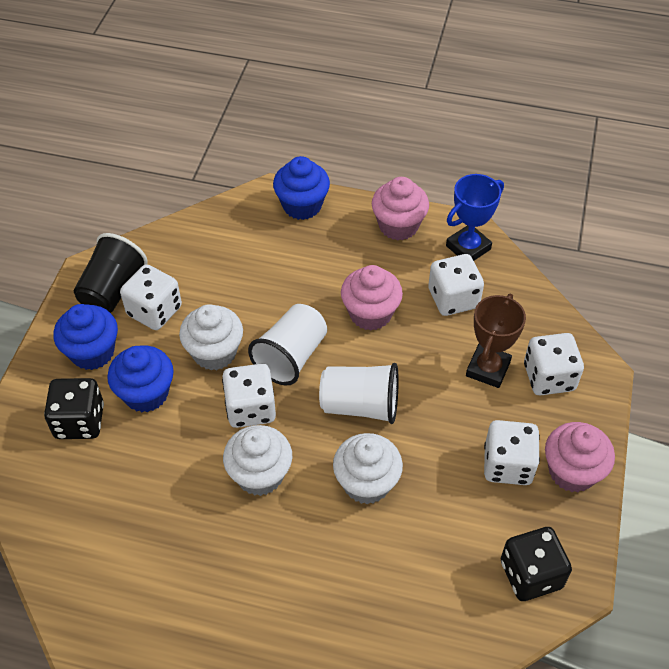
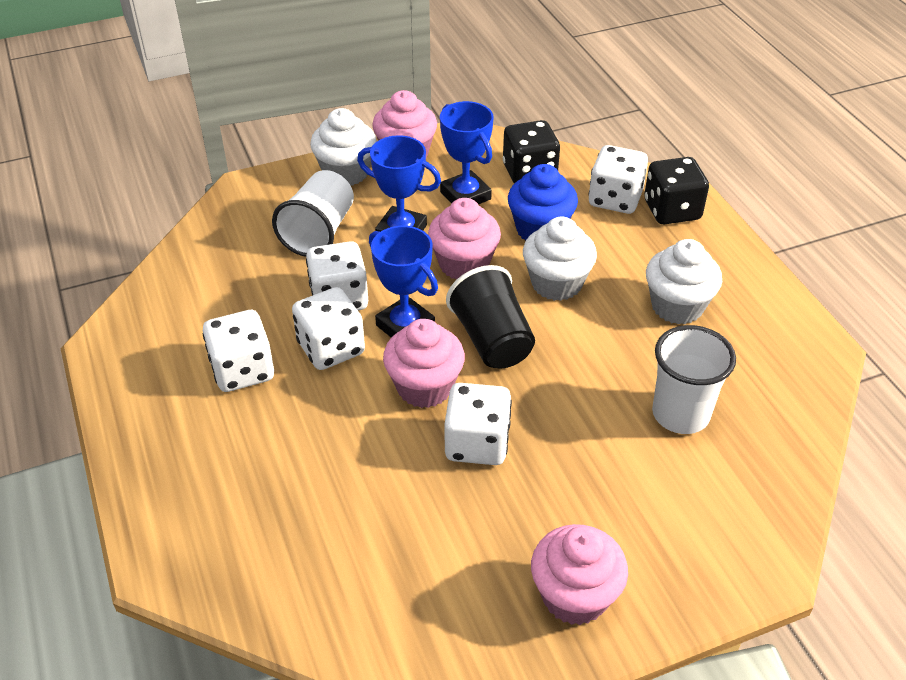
blue cupcake: 3 -> 1
blue trophy: 1 -> 3
brown trophy: 1 -> 0
pink cupcake: 3 -> 4

